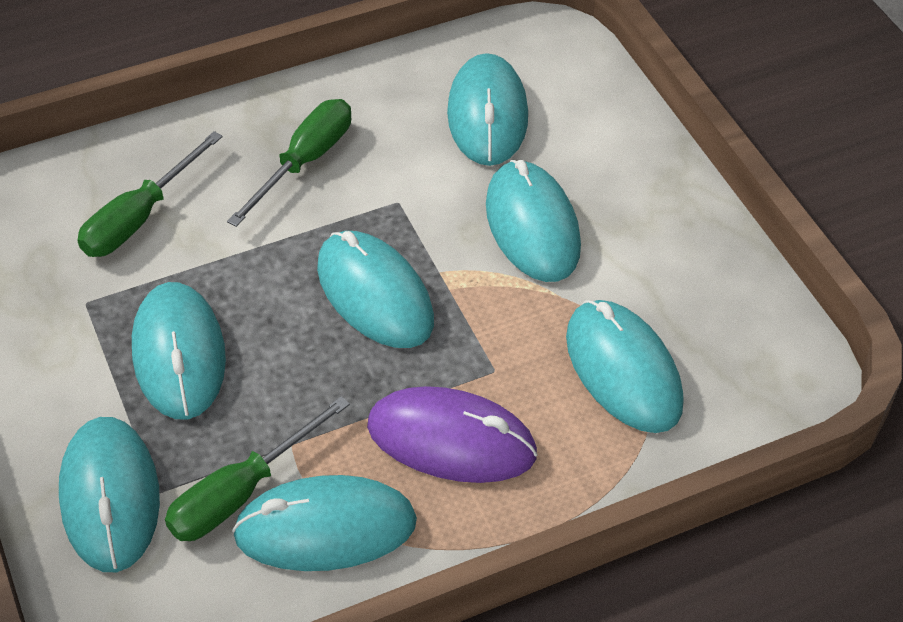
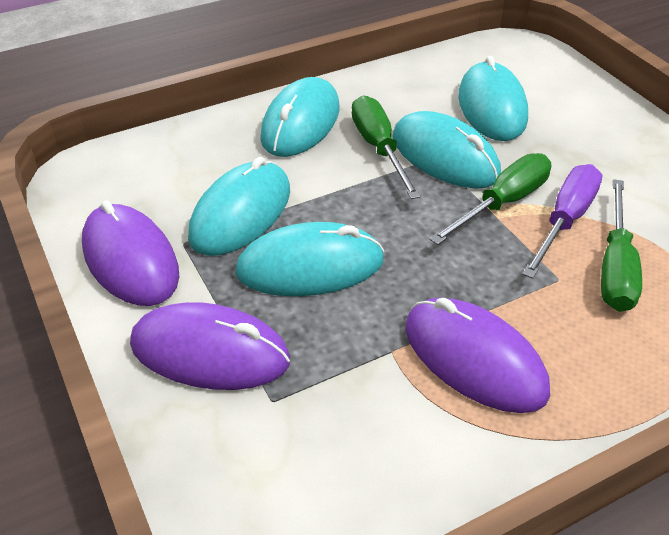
purple mouse: 1 -> 3
purple screwdriver: 0 -> 1
turquoise mouse: 7 -> 5

